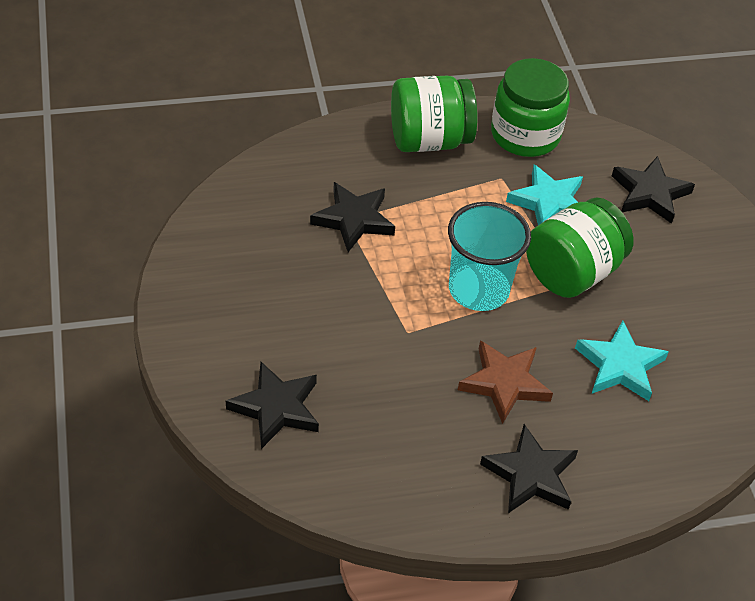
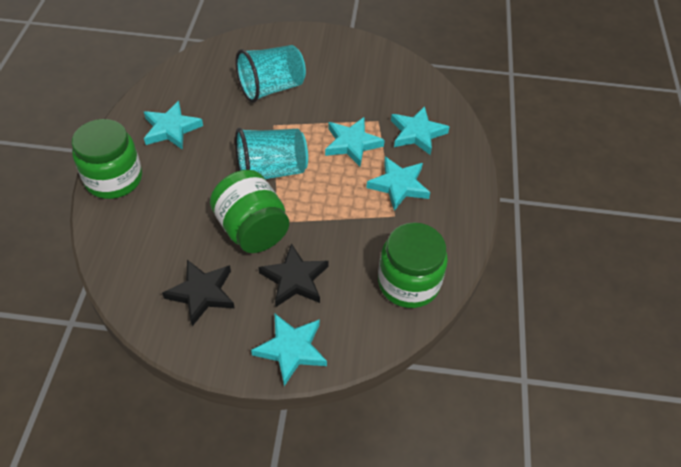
black star: 4 -> 2
brown star: 1 -> 0
turquoise cup: 1 -> 2
turquoise star: 2 -> 5

